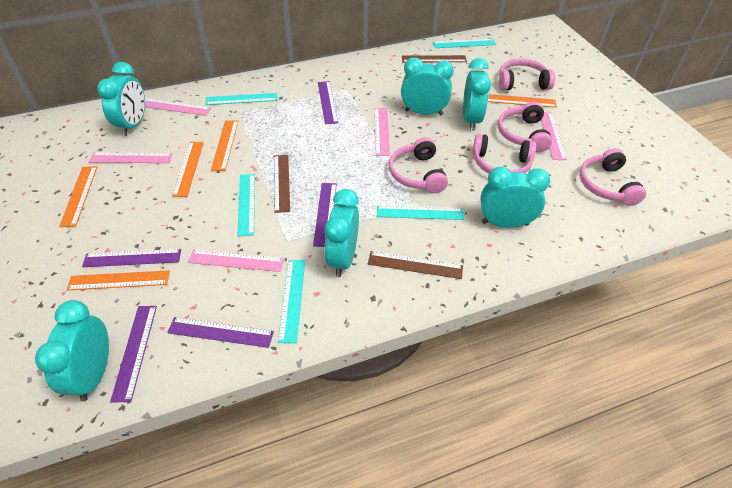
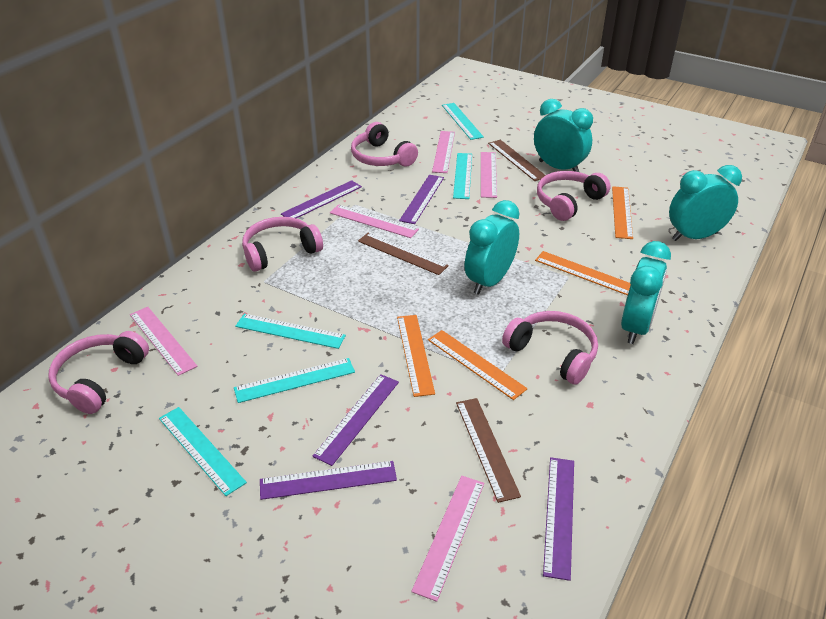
orange ruler: 5 -> 4
turquoise clock: 6 -> 4

